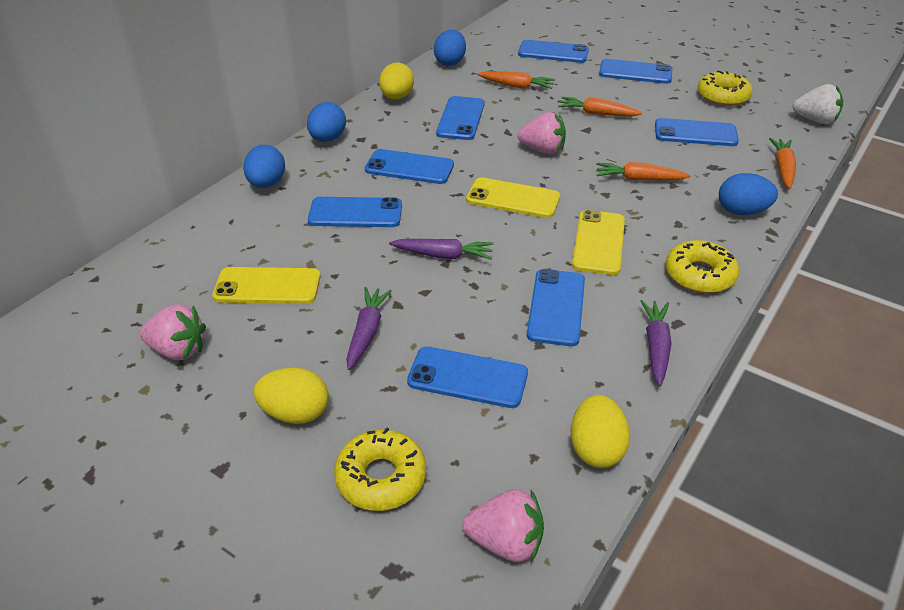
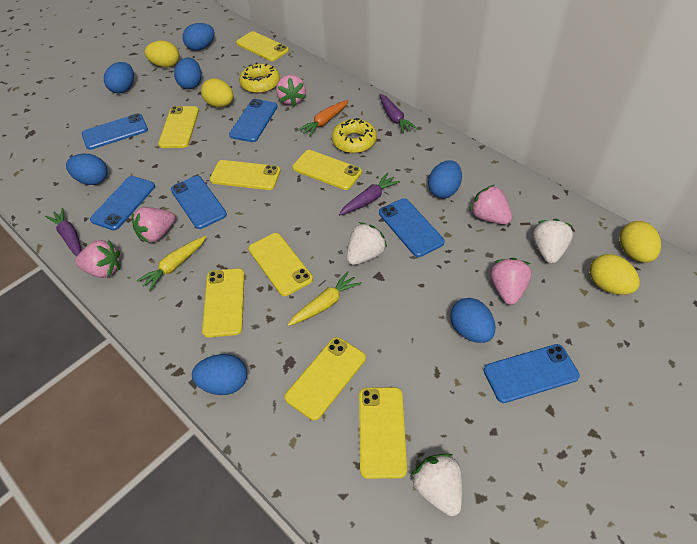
blue egg: 4 -> 7
blue phone: 8 -> 6
orange carrot: 4 -> 1
pink strawberry: 3 -> 5
white strawberry: 1 -> 3
yellow carrot: 0 -> 2
yellow donut: 3 -> 2
yellow egg: 3 -> 4
yellow phone: 3 -> 8

